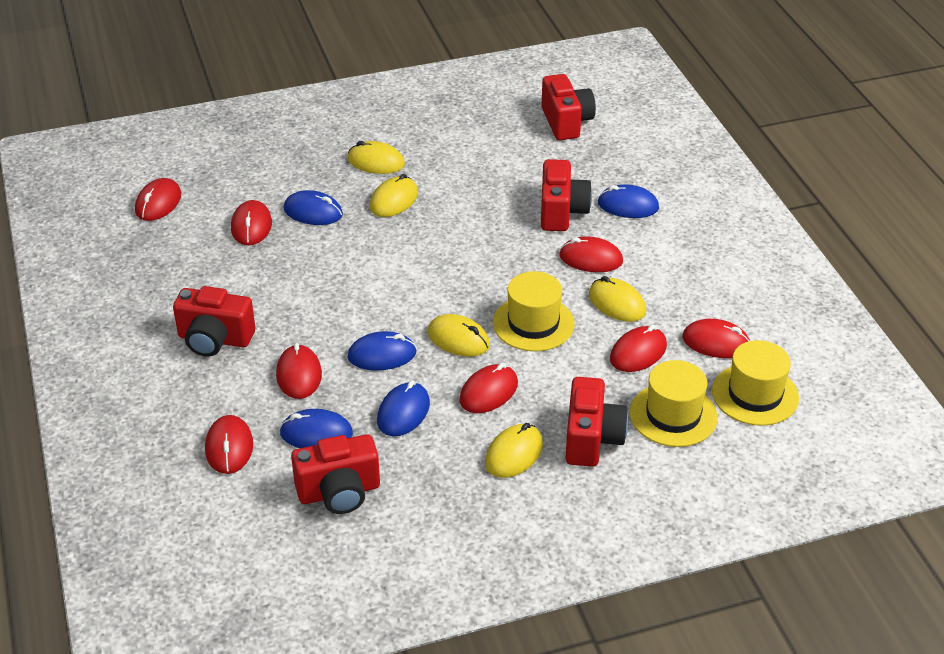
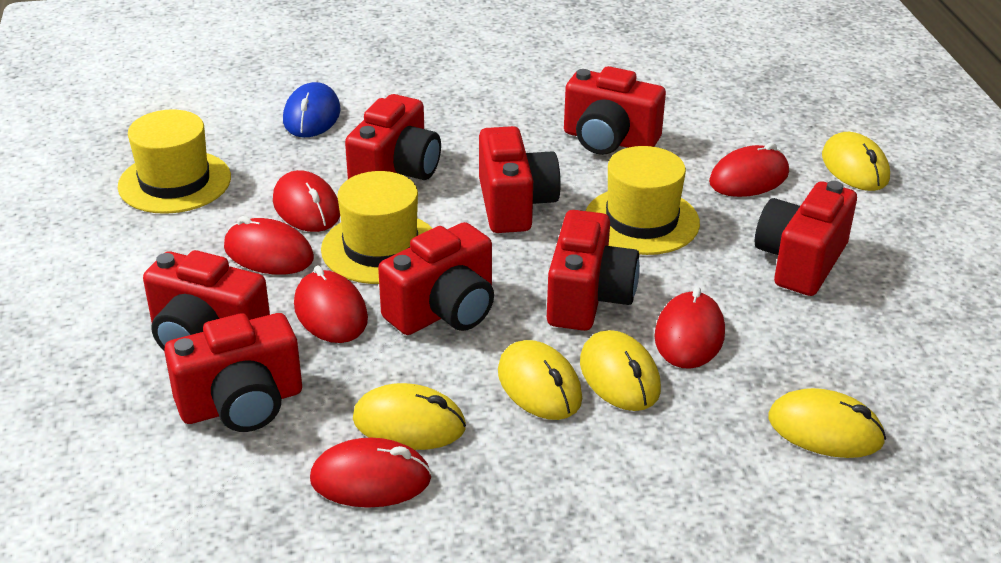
blue mouse: 5 -> 1
red camera: 5 -> 8
red mouse: 8 -> 6

